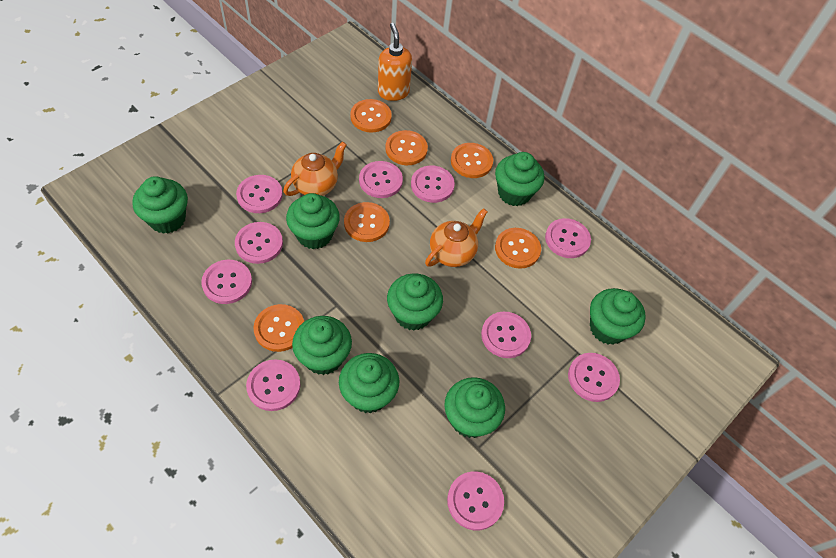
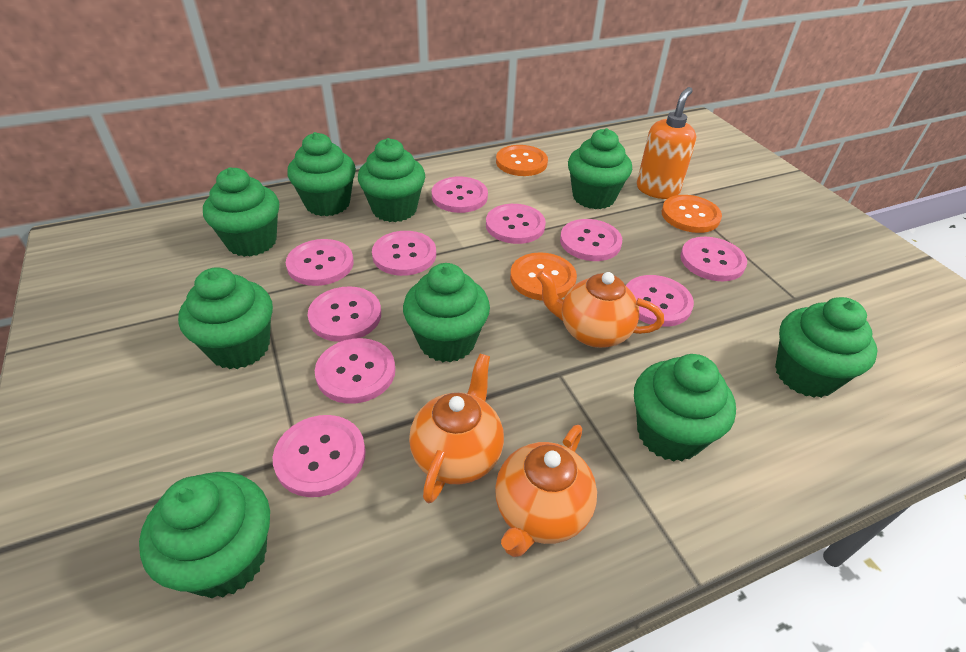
green cupcake: 8 -> 9
orange button: 6 -> 3
orange teapot: 2 -> 3

